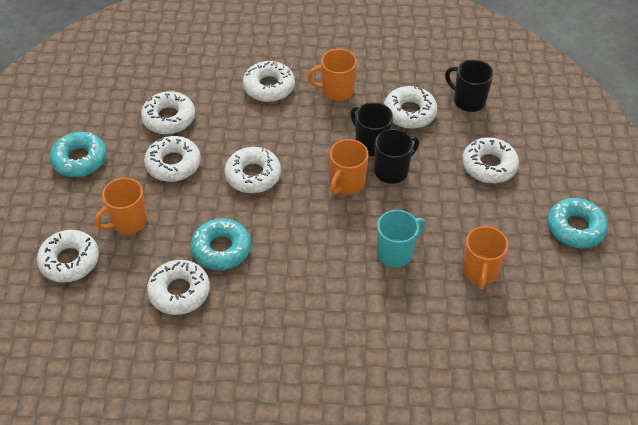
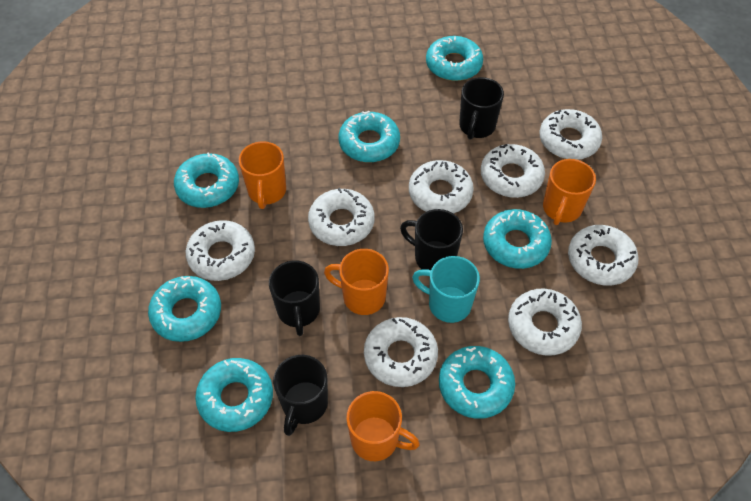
black mug: 3 -> 4
turquoise donut: 3 -> 7

